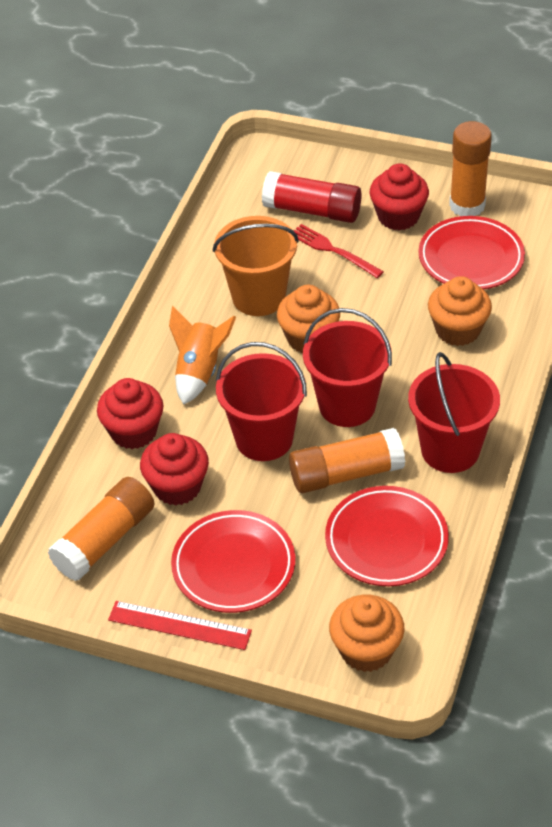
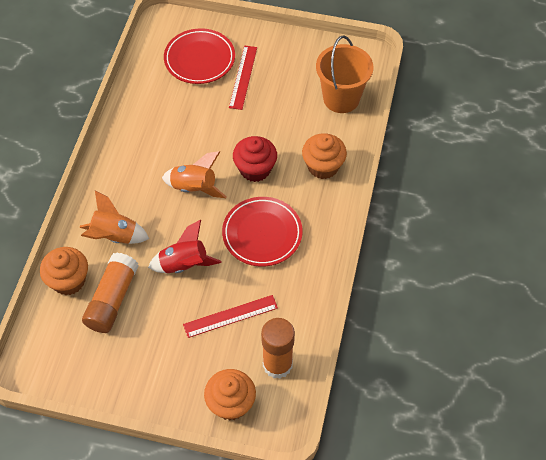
orange glue stick: 3 -> 2
orange rocket: 1 -> 2
red bucket: 3 -> 0
red cupcake: 3 -> 1
red fork: 1 -> 0
red glue stick: 1 -> 0
red plate: 3 -> 2
red rocket: 0 -> 1
red ruler: 1 -> 2

